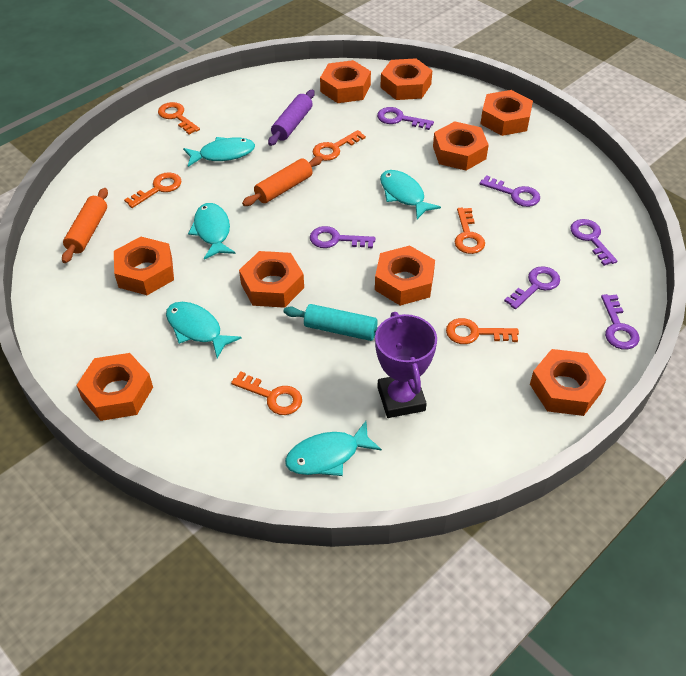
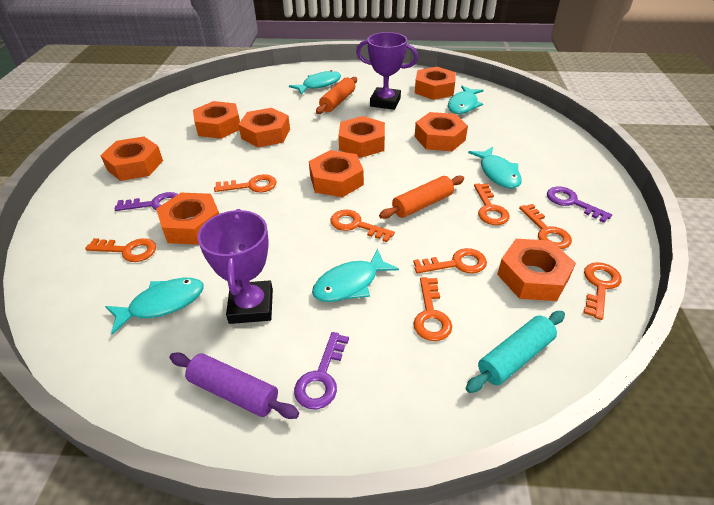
orange key: 6 -> 8
purple key: 6 -> 3
purple trophy: 1 -> 2

